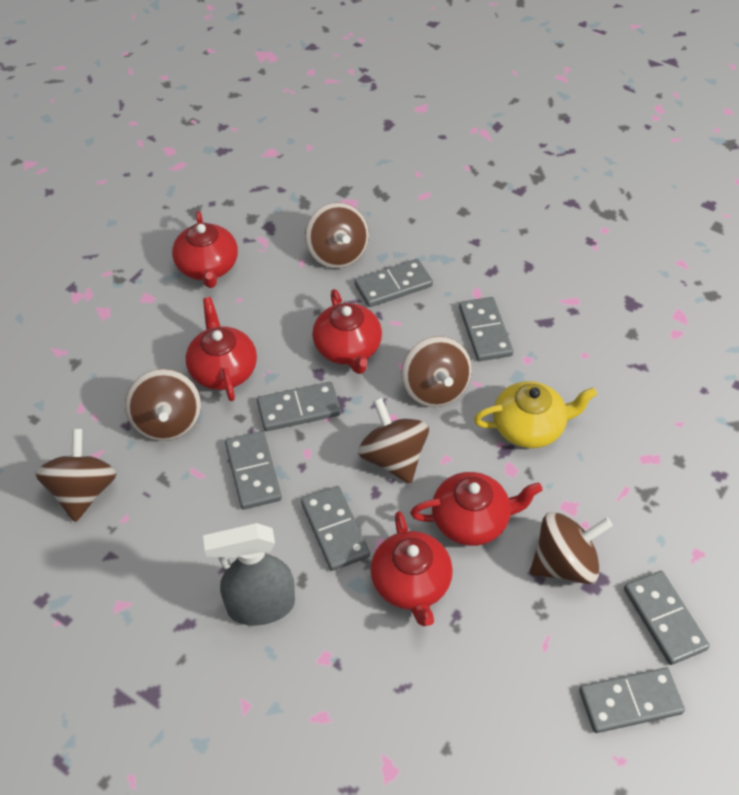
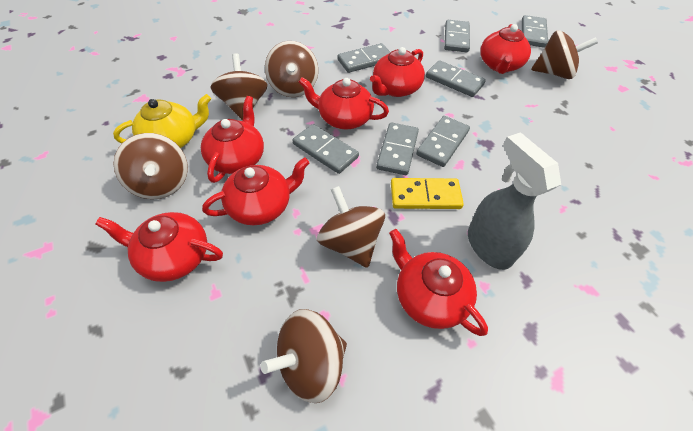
red teapot: 5 -> 7
yellow domino: 0 -> 1

